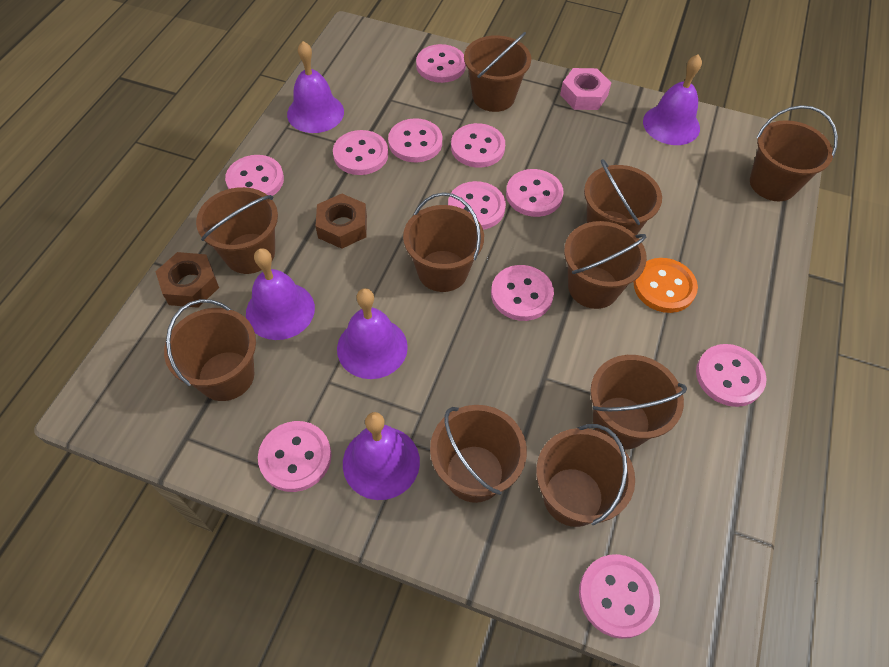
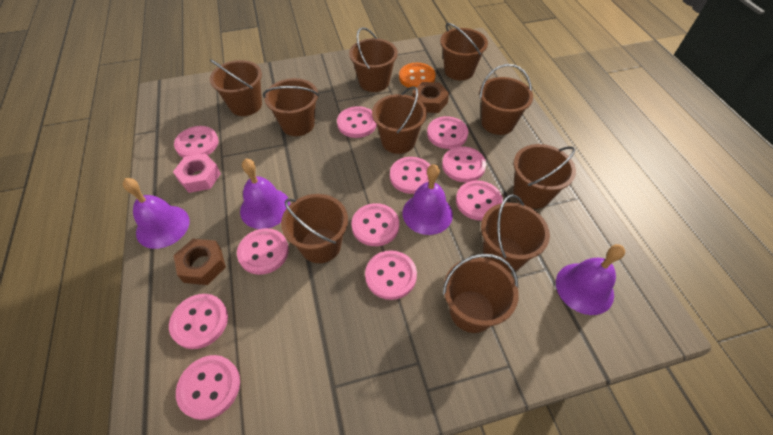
purple bell: 5 -> 4

